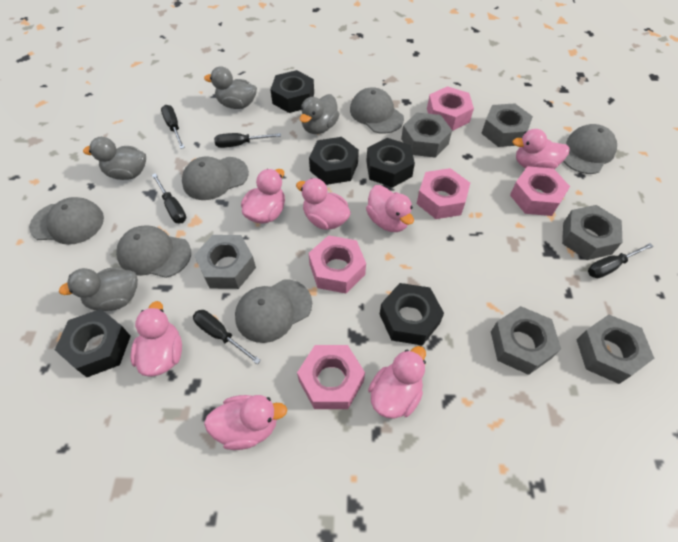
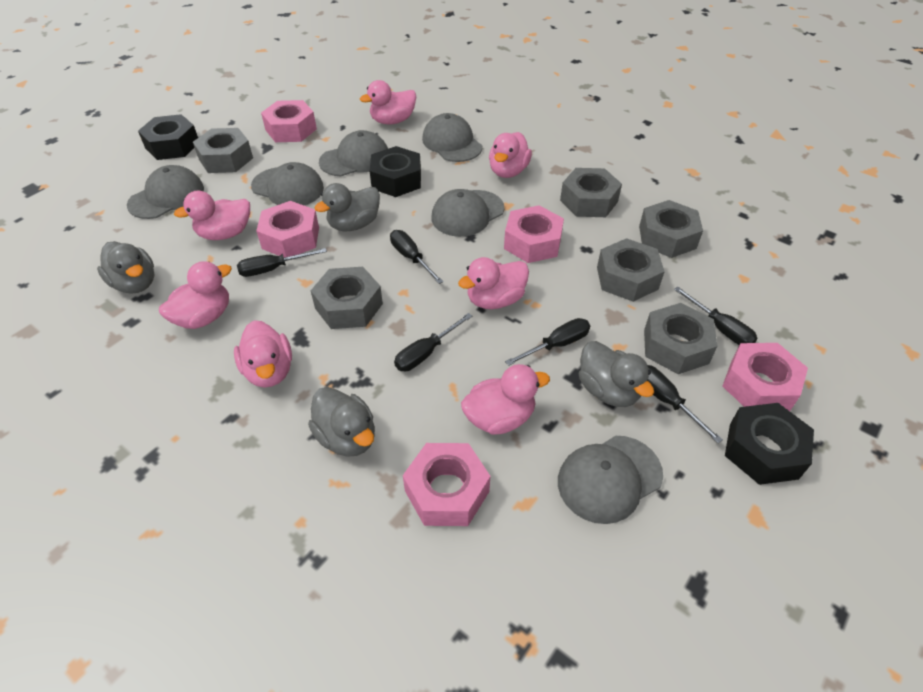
black nut: 5 -> 3
black screwdriver: 5 -> 6

